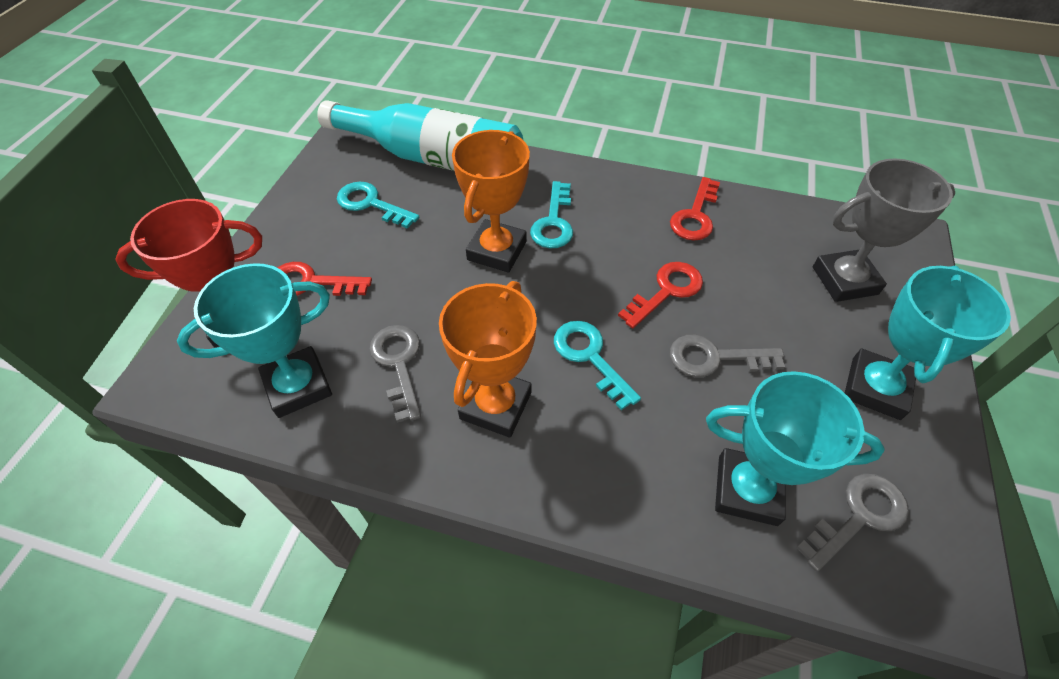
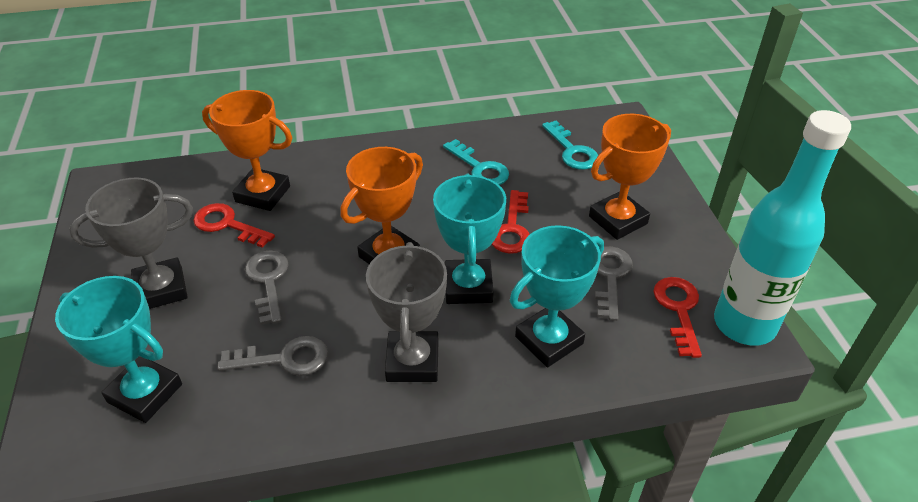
grey trophy: 1 -> 2
orange trophy: 2 -> 3
red trophy: 1 -> 0
turquoise key: 3 -> 2

